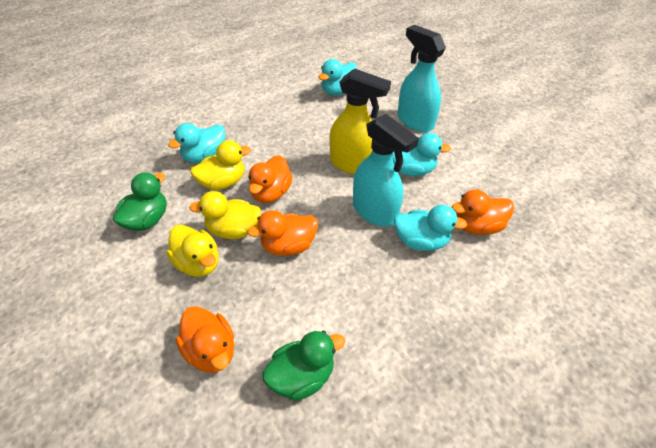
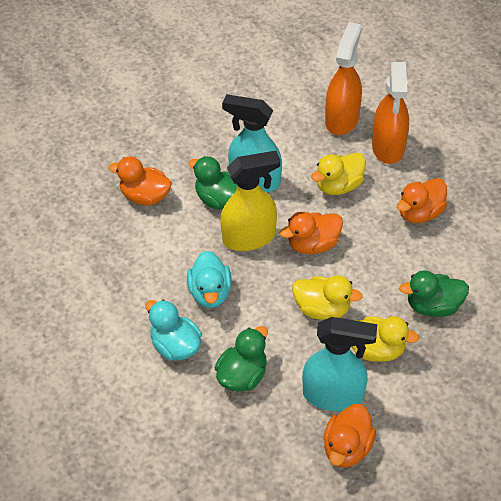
green duck: 2 -> 3
orange spray bottle: 0 -> 2
turquoise duck: 4 -> 2

